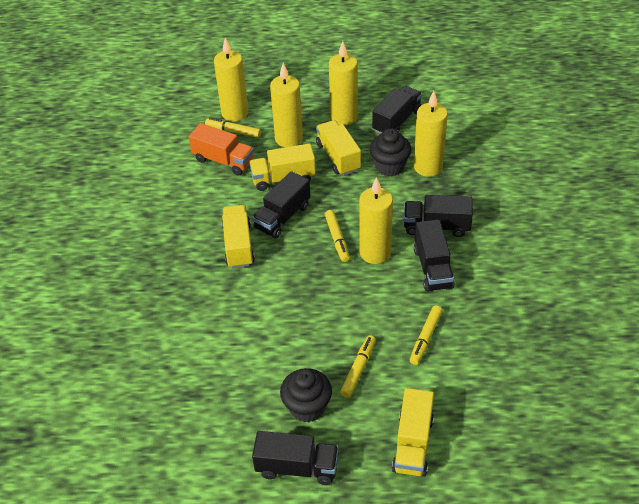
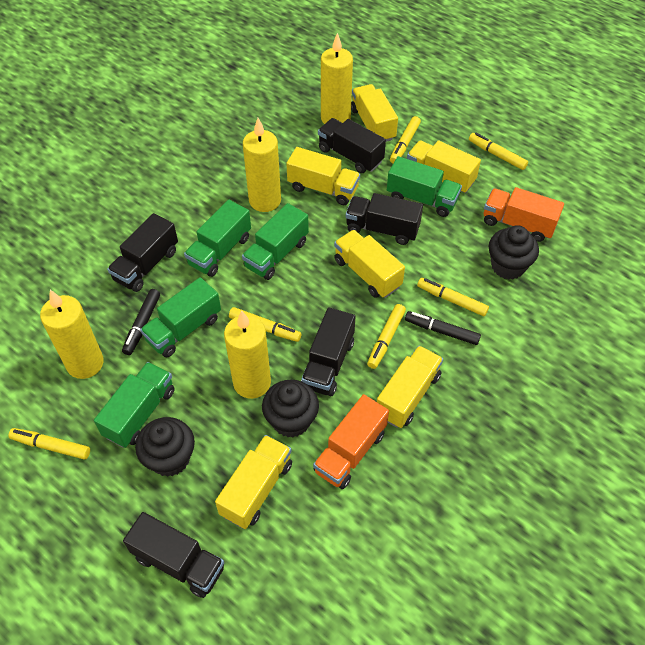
black cupcake: 2 -> 3
black marker: 0 -> 2
green truck: 0 -> 5
orange truck: 1 -> 2
yellow candle: 5 -> 4
yellow marker: 4 -> 6
yellow truck: 4 -> 6

